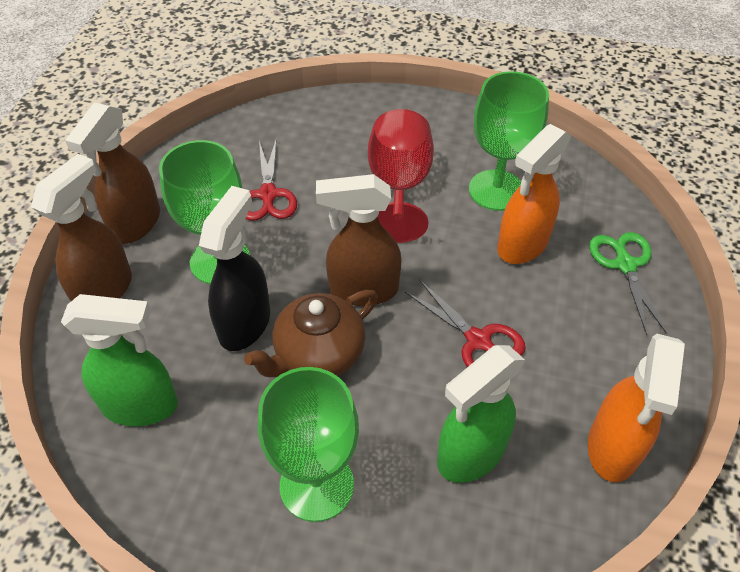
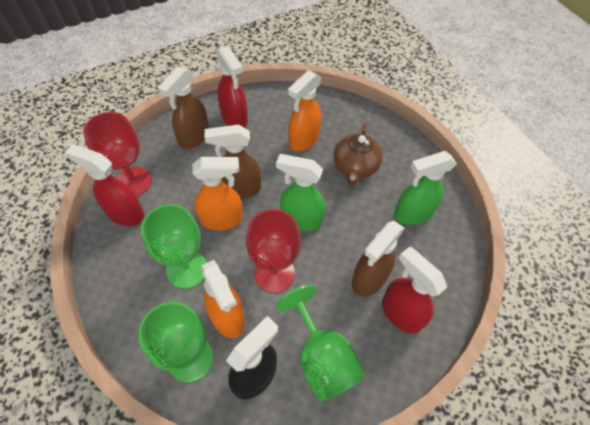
green scissors: 1 -> 0
orange spray bottle: 2 -> 3
red goblet: 1 -> 2
red scissors: 2 -> 0
red spray bottle: 0 -> 3

